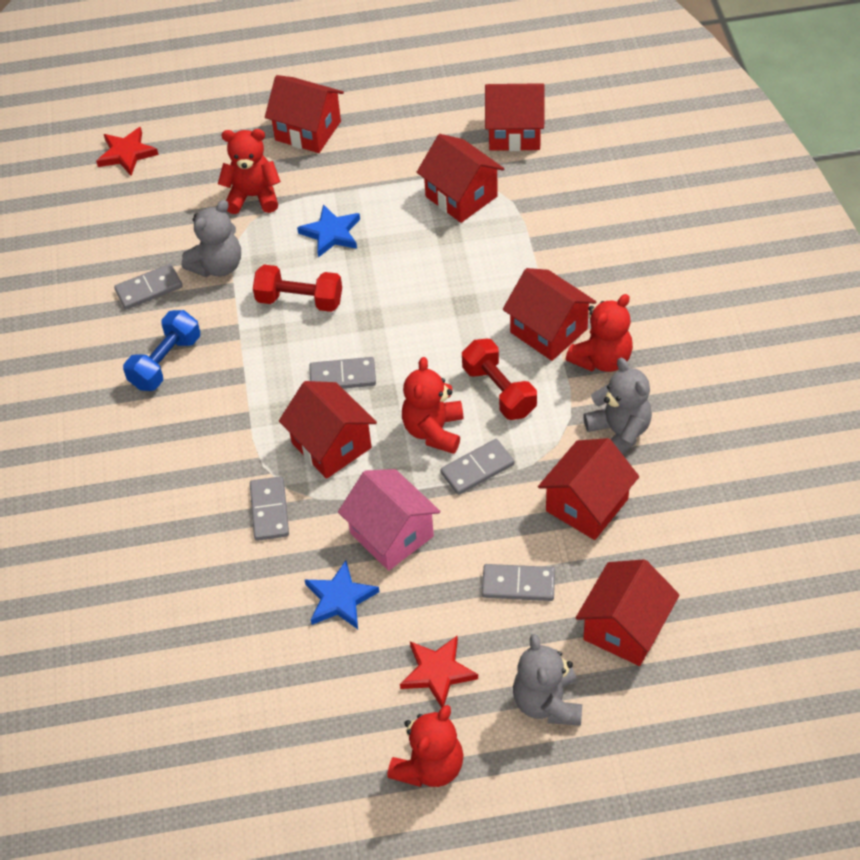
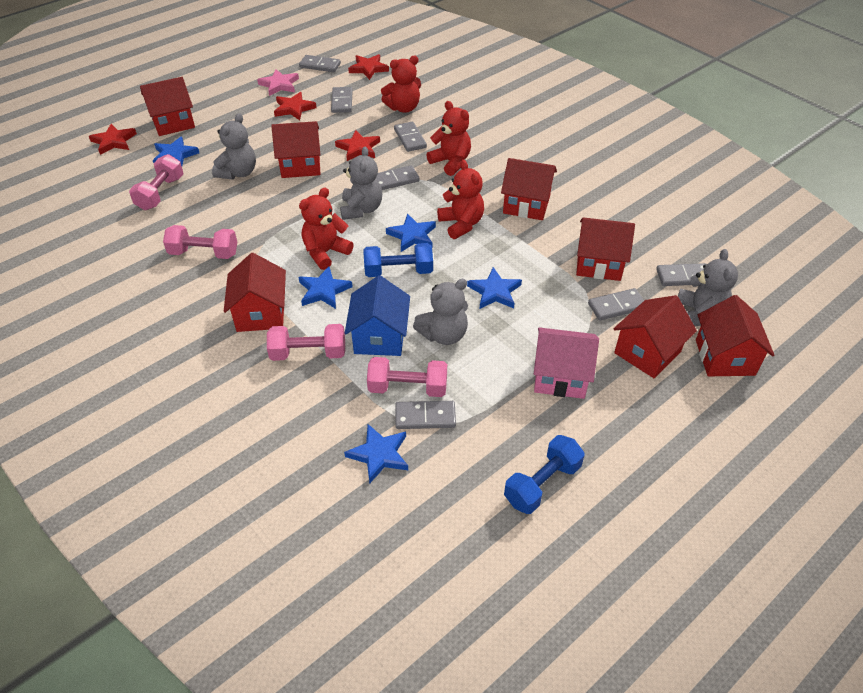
blue dumbbell: 1 -> 2
blue house: 0 -> 1
blue star: 2 -> 5
grey domino: 5 -> 7
grey teddy bear: 3 -> 4
pink dumbbell: 0 -> 4
pink star: 0 -> 1
red dumbbell: 2 -> 0
red star: 2 -> 4

